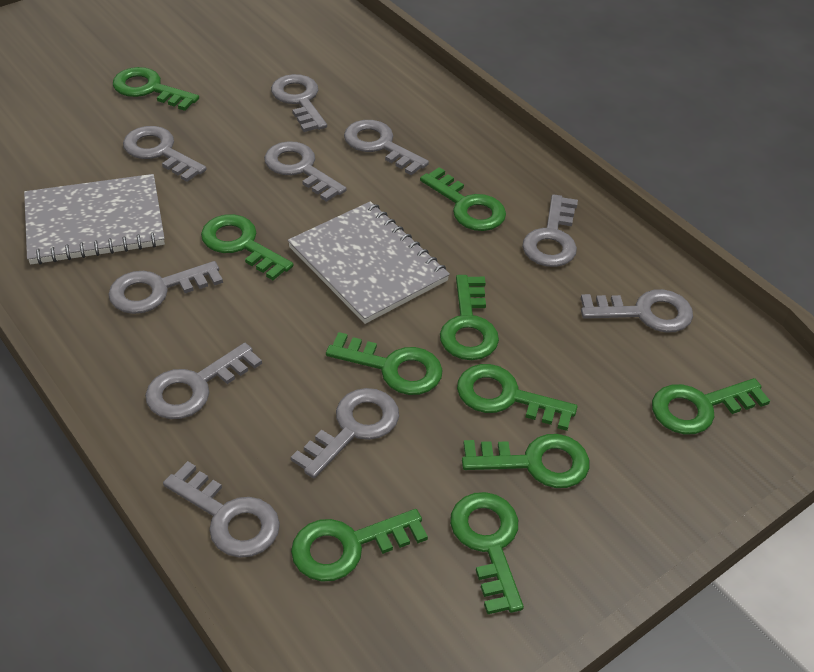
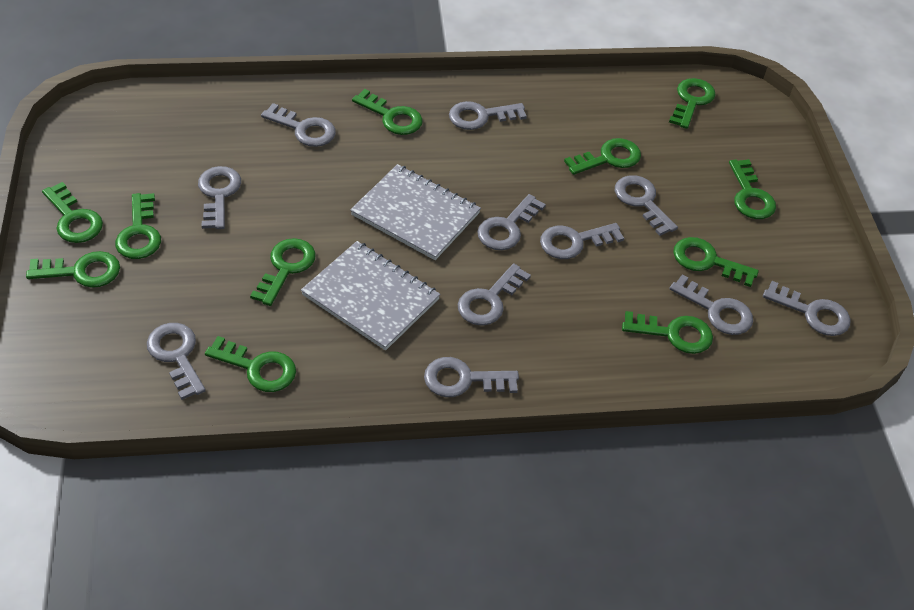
green key: 10 -> 11
grey key: 10 -> 11

